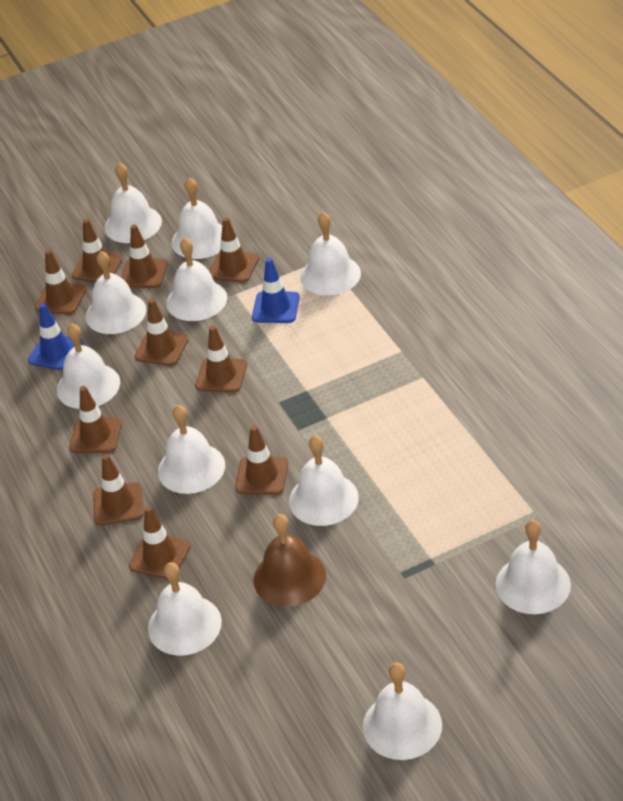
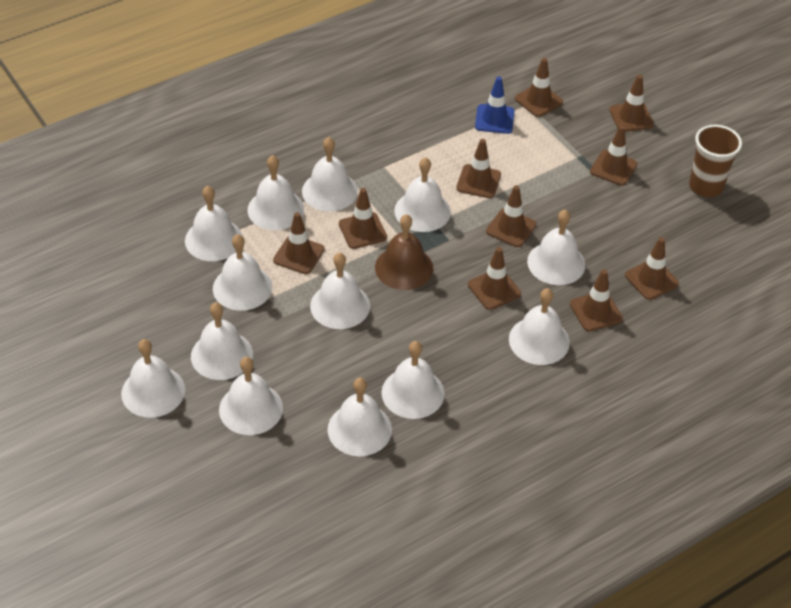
blue traffic cone: 2 -> 1
brown cup: 0 -> 1
white bell: 11 -> 13

